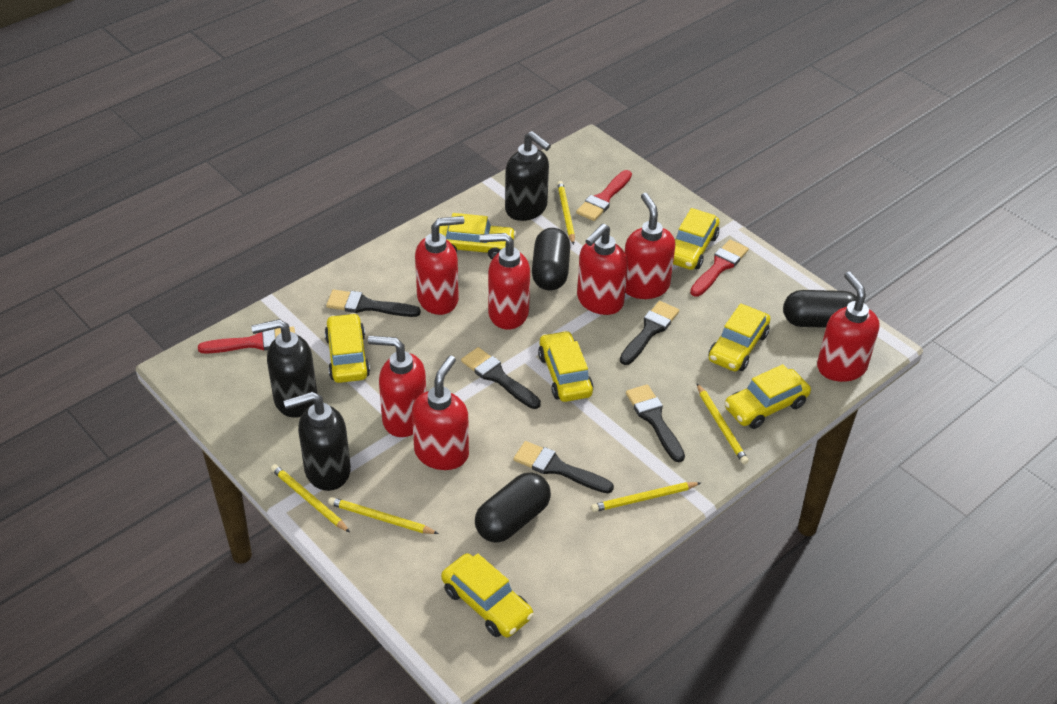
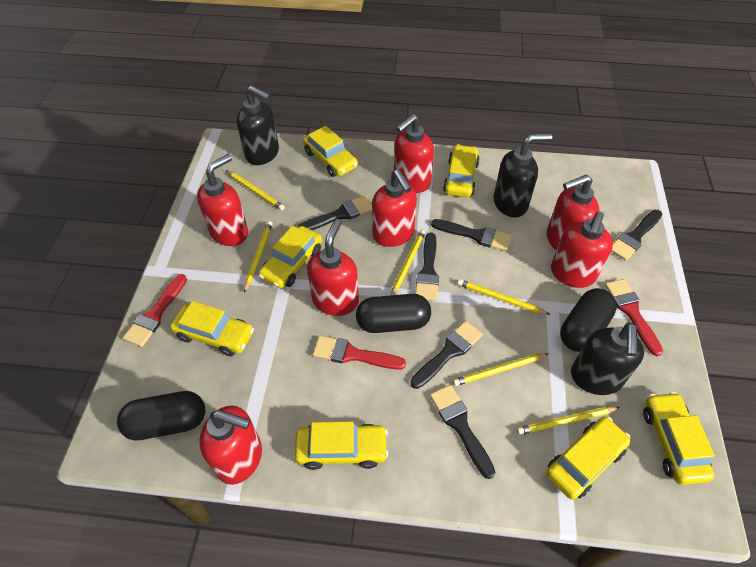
black brush: 5 -> 6
yellow pencil: 5 -> 6

